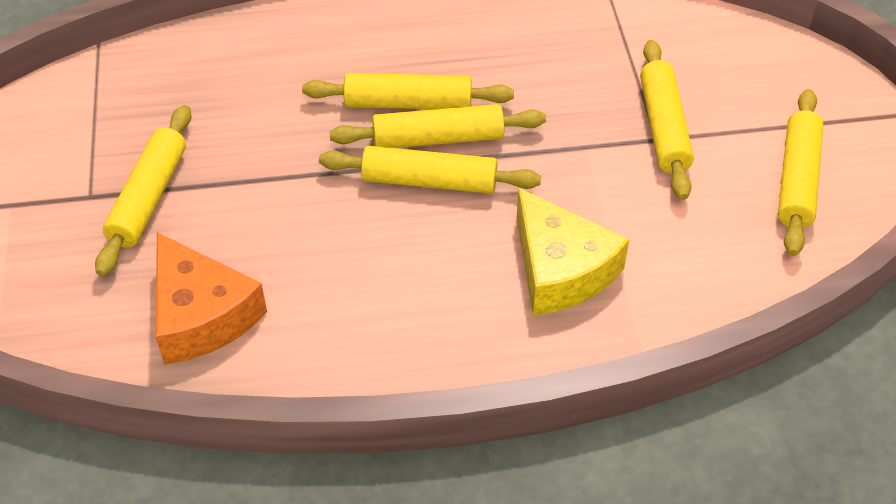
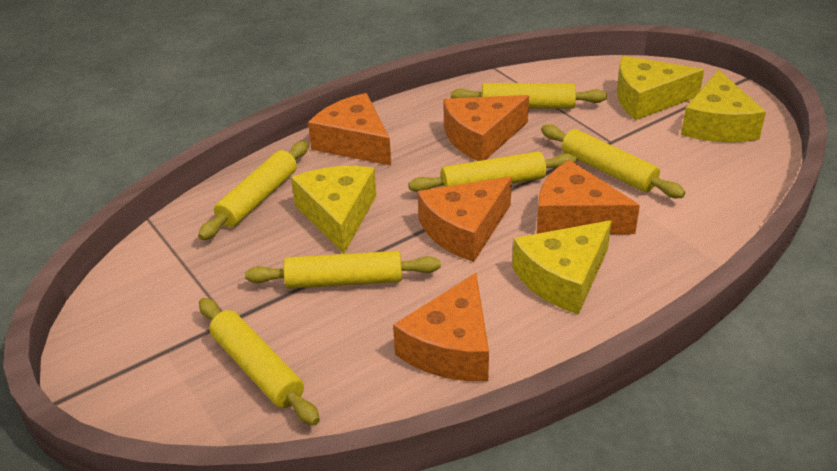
orange cheese: 1 -> 5
yellow cheese: 1 -> 4

